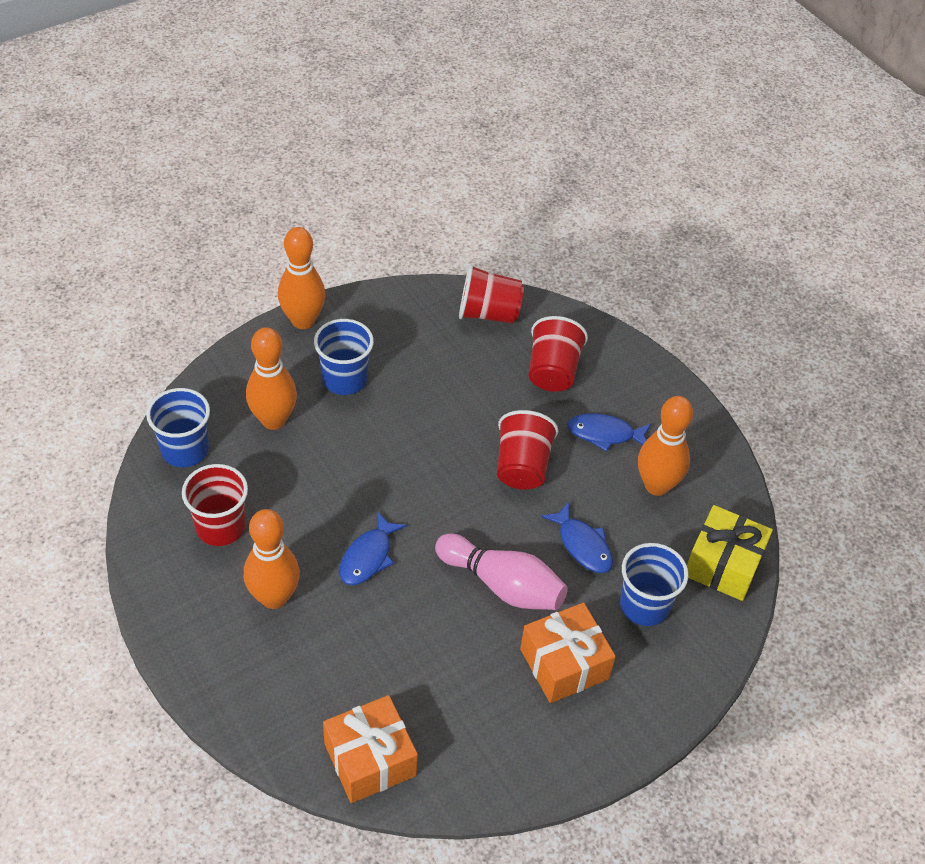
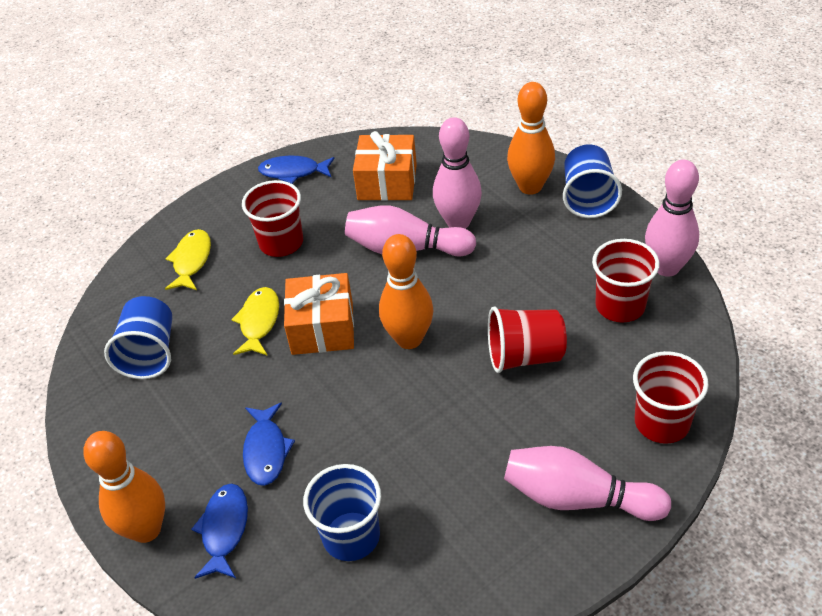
orange bowling pin: 4 -> 3
pink bowling pin: 1 -> 4
yellow fish: 0 -> 2
yellow gift: 1 -> 0

